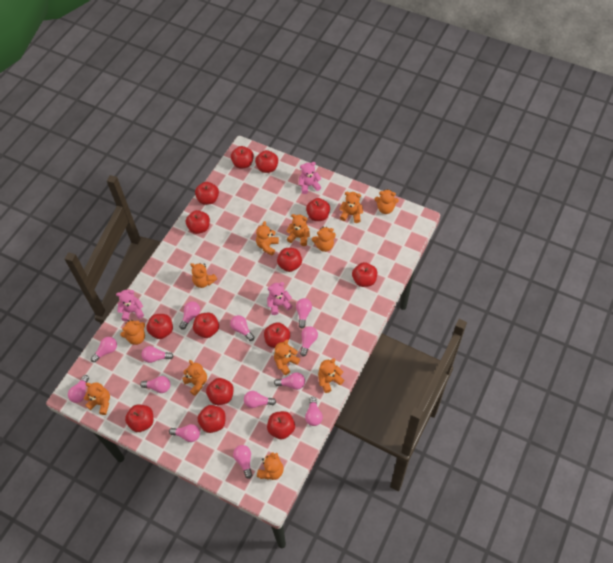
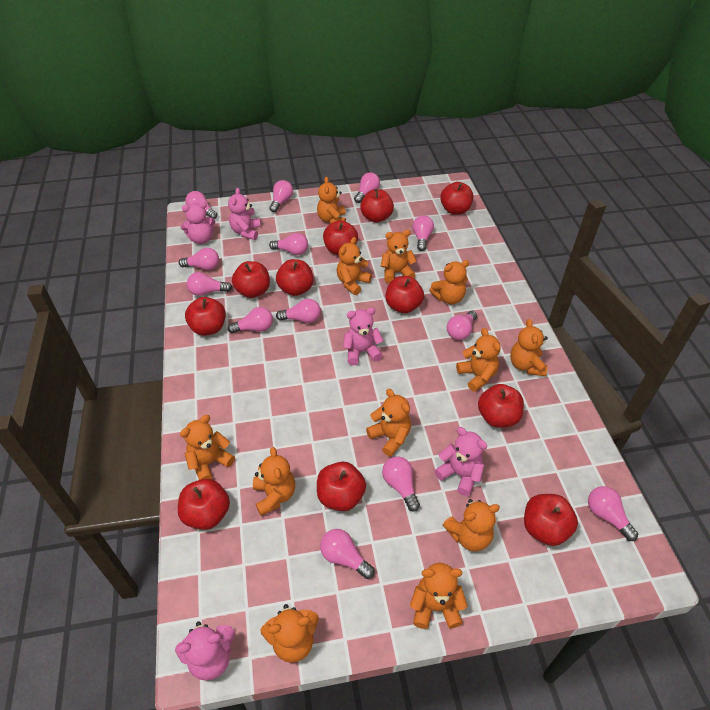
pink teddy bear: 3 -> 5
red apple: 14 -> 11

